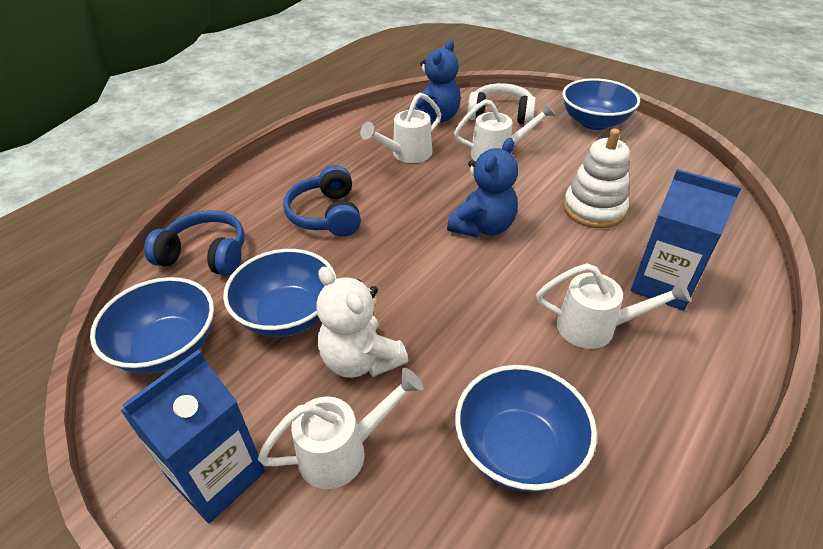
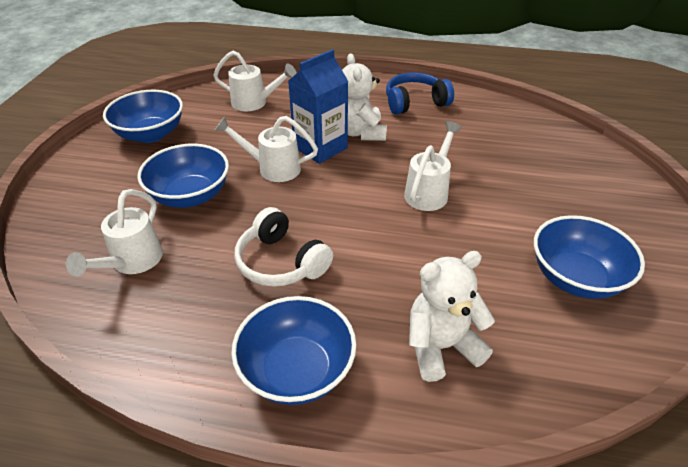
blue carton: 2 -> 1
blue headphones: 2 -> 1
blue teddy bear: 2 -> 0
white stacking toy: 1 -> 0
white teddy bear: 1 -> 2

